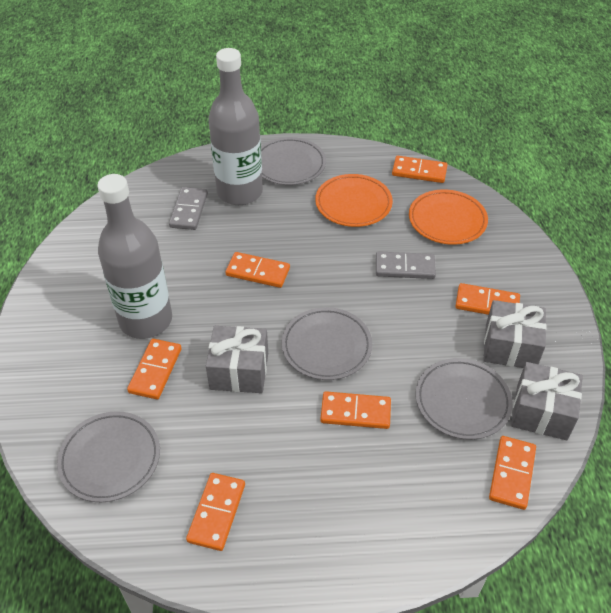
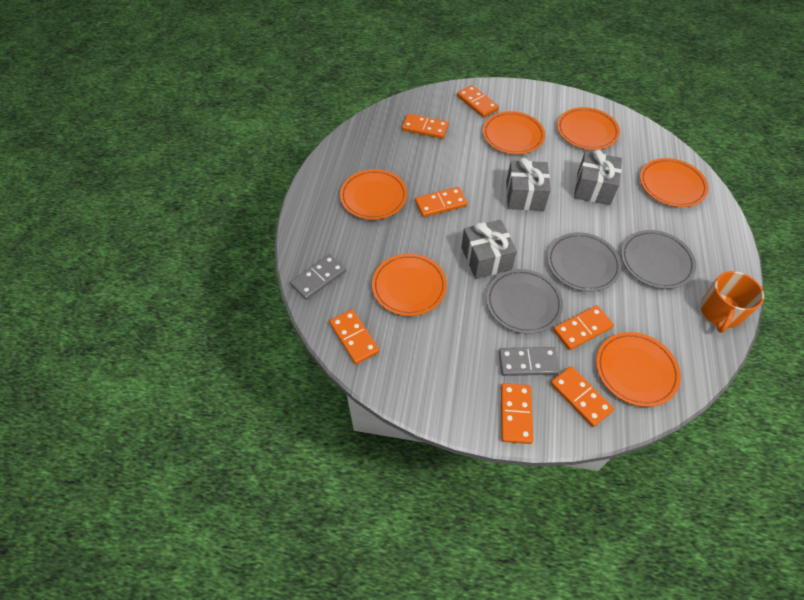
grey bottle: 2 -> 0
grey plate: 4 -> 3
orange mug: 0 -> 1
orange plate: 2 -> 6

